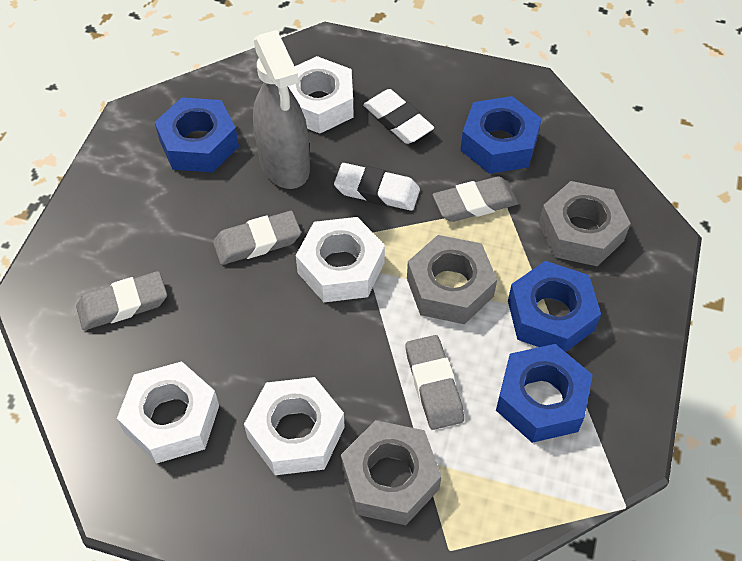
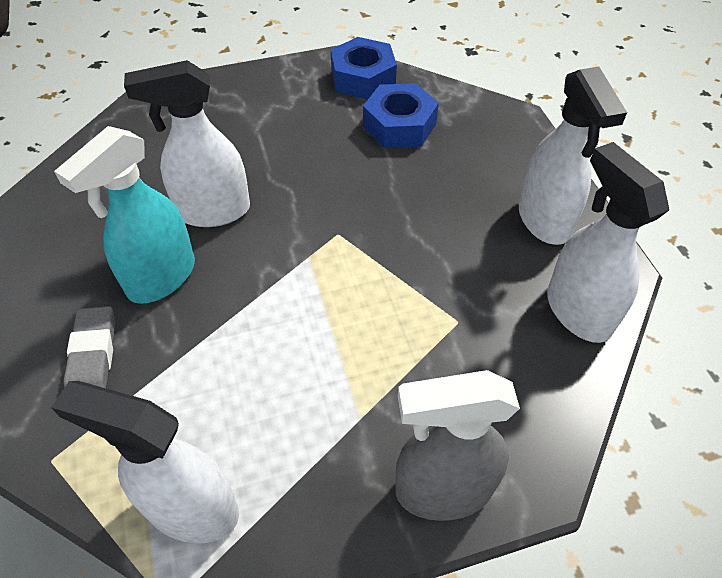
blue nut: 4 -> 2
grey eraser: 4 -> 1
grey nut: 3 -> 0
turquoise spray bottle: 0 -> 1
white eraser: 2 -> 0
white nut: 4 -> 0
white spray bottle: 0 -> 4

